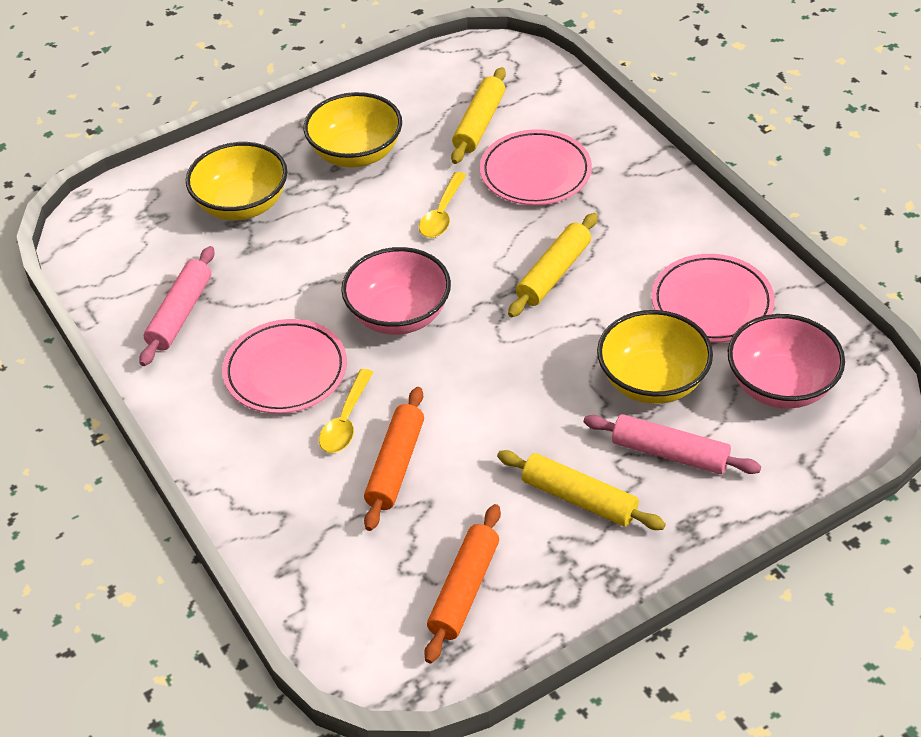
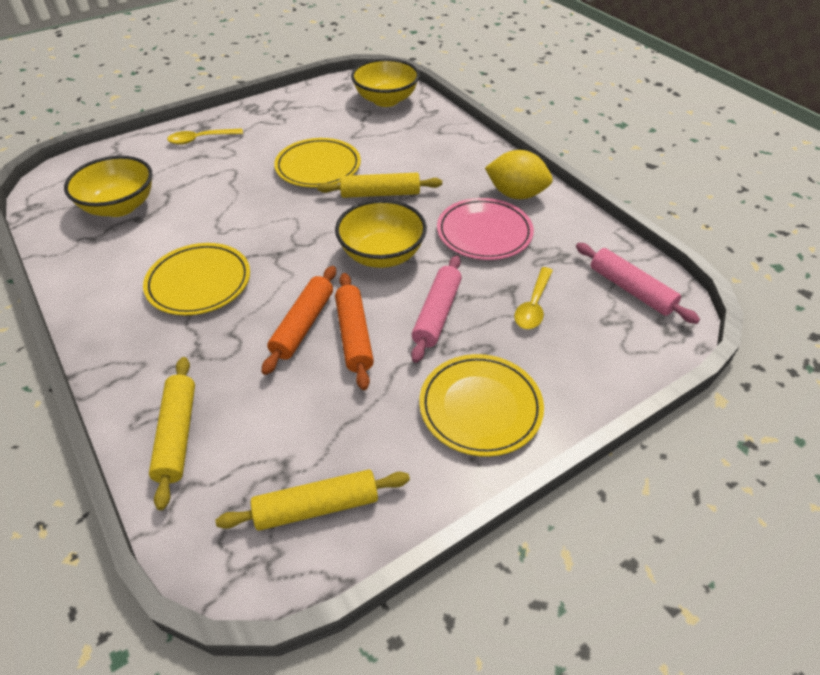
pink bowl: 2 -> 0
pink plate: 3 -> 1
yellow lemon: 0 -> 1
yellow plate: 0 -> 3

